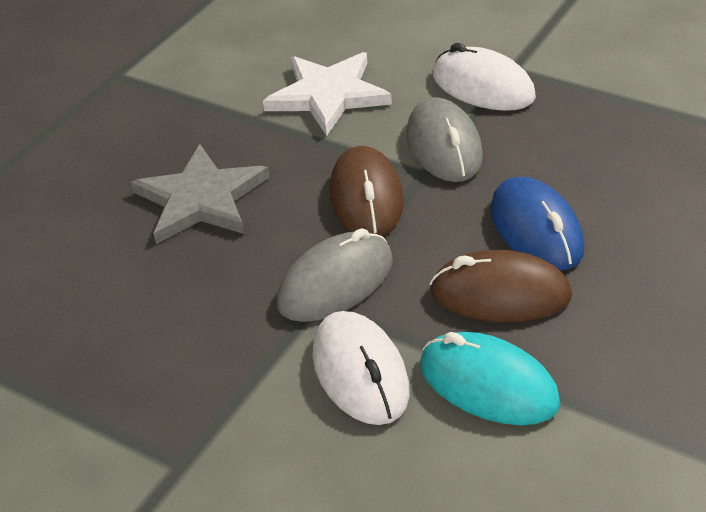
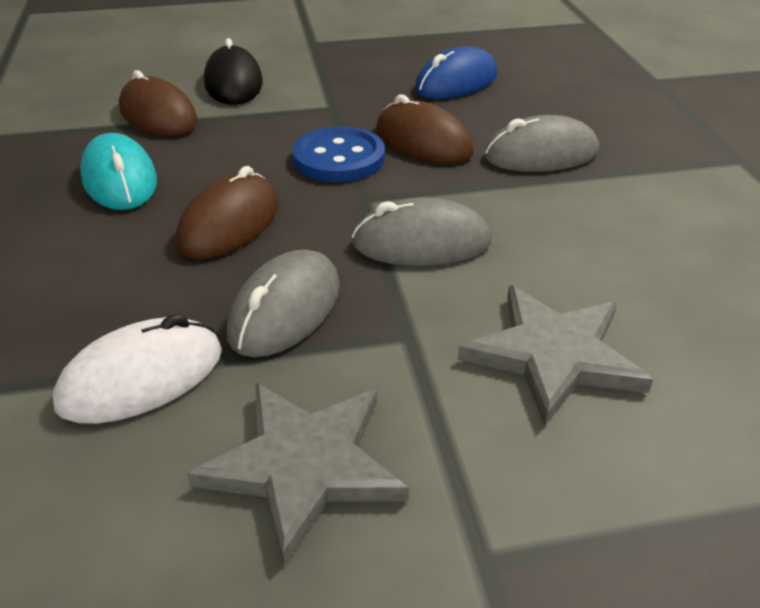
black mouse: 0 -> 1
blue button: 0 -> 1
brown mouse: 2 -> 3
grey mouse: 2 -> 3
grey star: 1 -> 2
white mouse: 2 -> 1
white star: 1 -> 0

